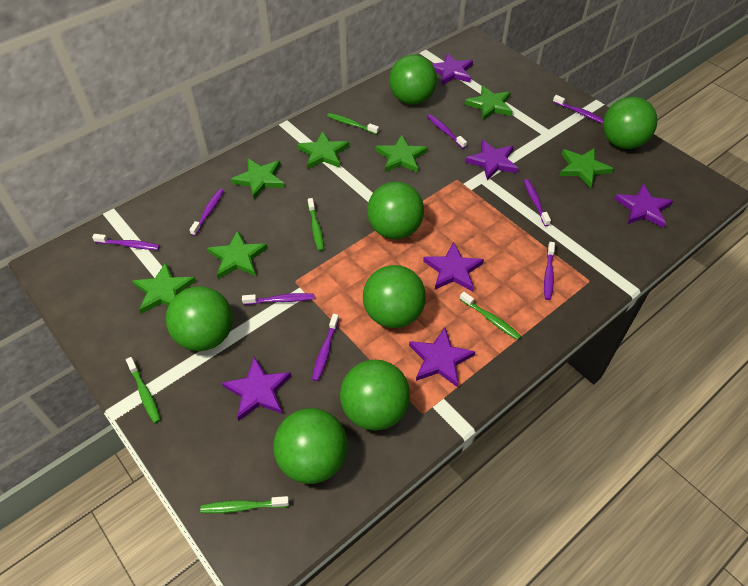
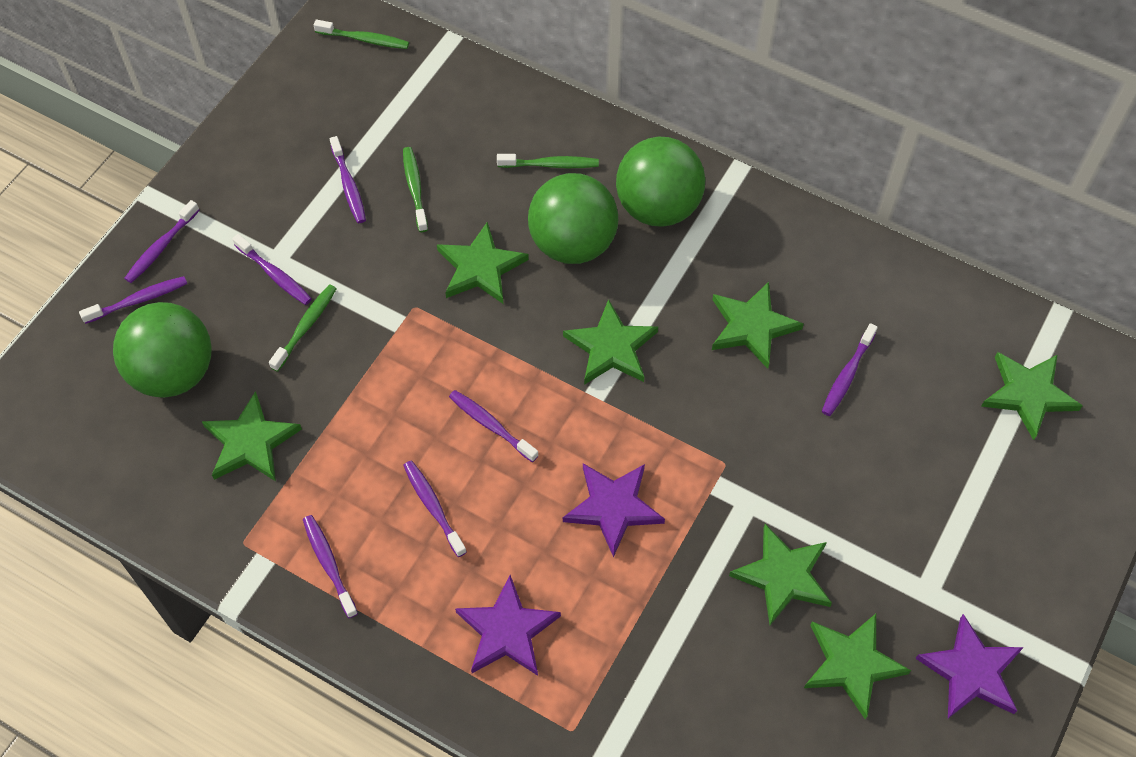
green ball: 7 -> 3
green toothbrush: 5 -> 4
purple star: 6 -> 3

